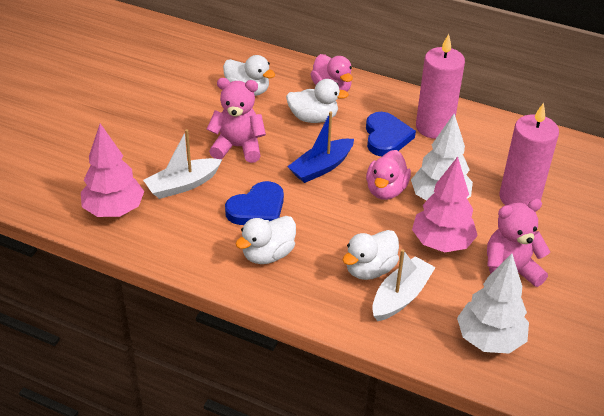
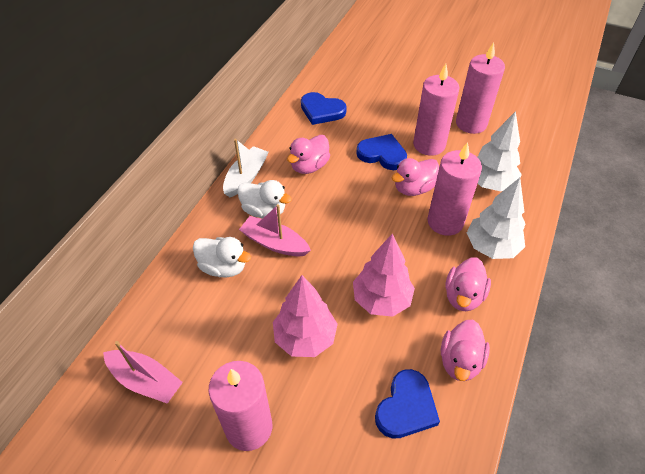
blue boat: 1 -> 0
blue heart: 2 -> 3
pink boat: 0 -> 2
pink candle: 2 -> 4
pink duck: 2 -> 4
pink teddy bear: 2 -> 0
white boat: 2 -> 1
white duck: 4 -> 2

